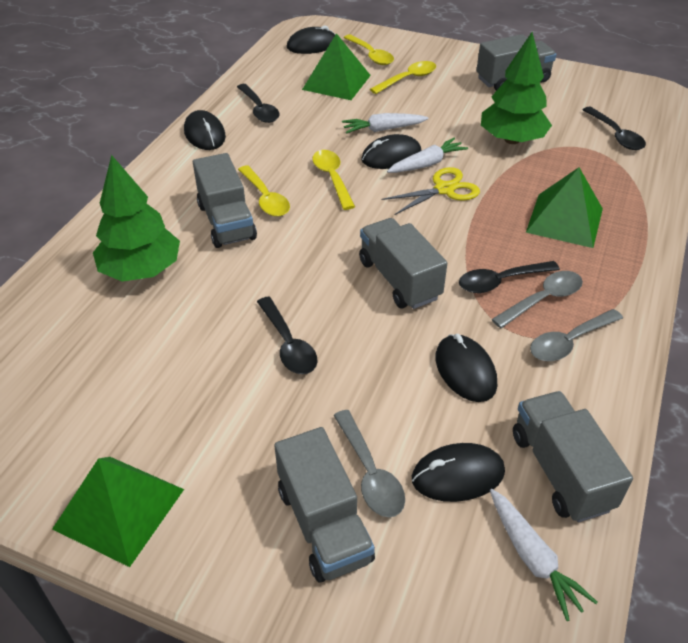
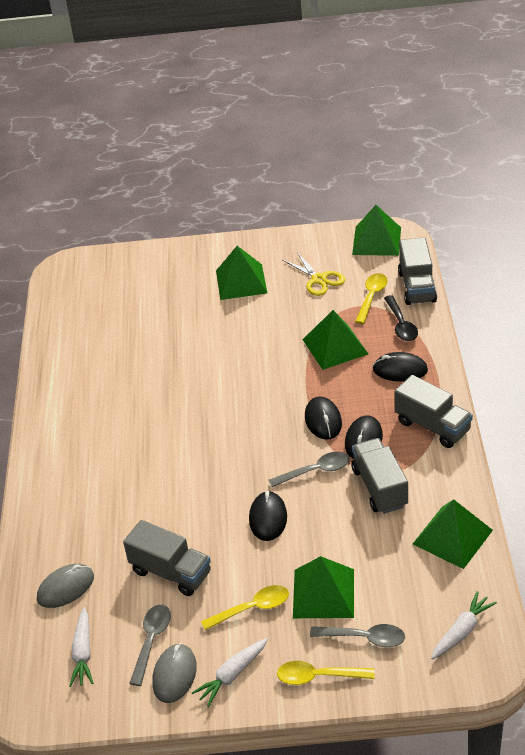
black mouse: 5 -> 4
black spoon: 4 -> 1
green pyramid: 3 -> 5
green tree: 2 -> 0
grey mouse: 0 -> 2
grey truck: 5 -> 4
yellow spoon: 4 -> 3

